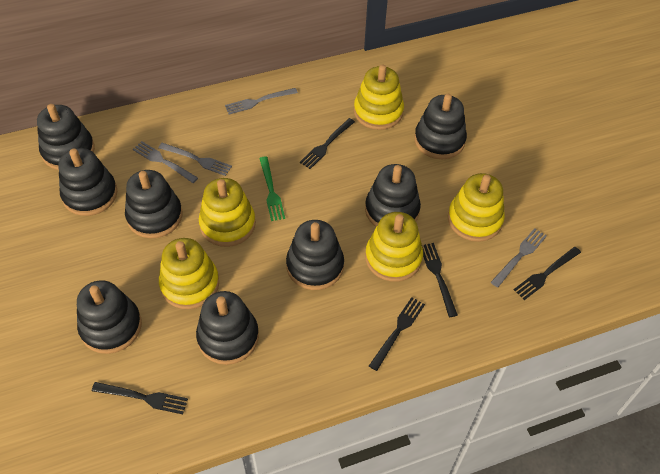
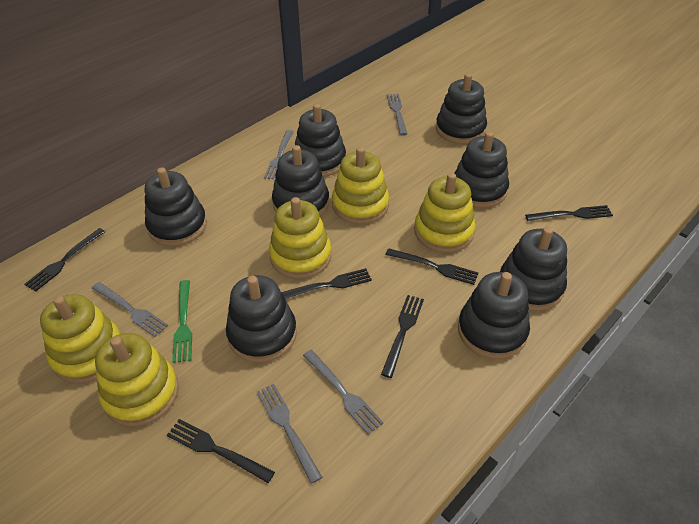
black fork: 5 -> 6
grey fork: 4 -> 5

